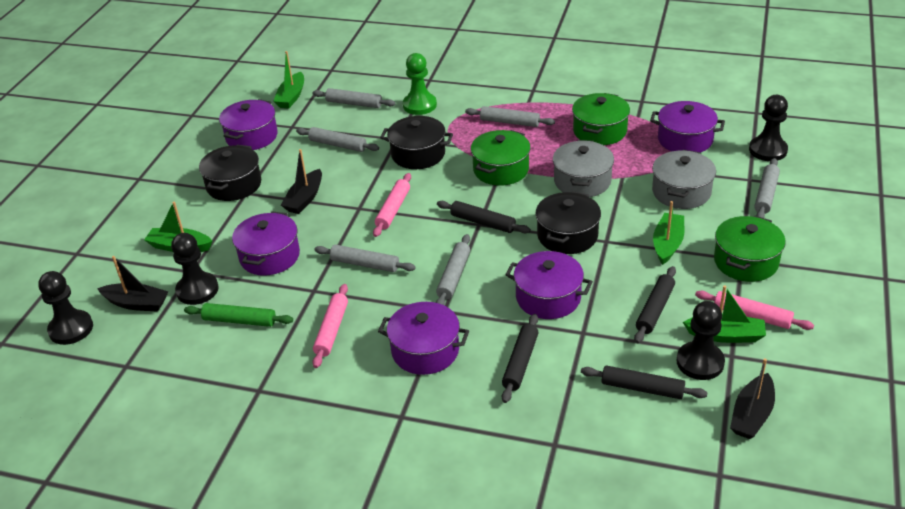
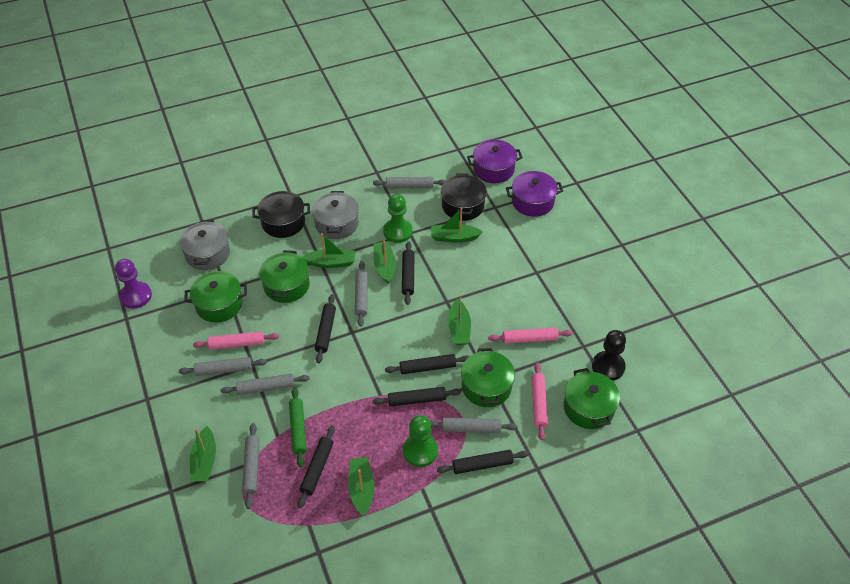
black boat: 3 -> 0
black pawn: 4 -> 1
black pot: 3 -> 2
black rolling pin: 4 -> 6
green boat: 4 -> 6
green pawn: 1 -> 2
green pot: 3 -> 4
purple pawn: 0 -> 1
purple pot: 5 -> 2

